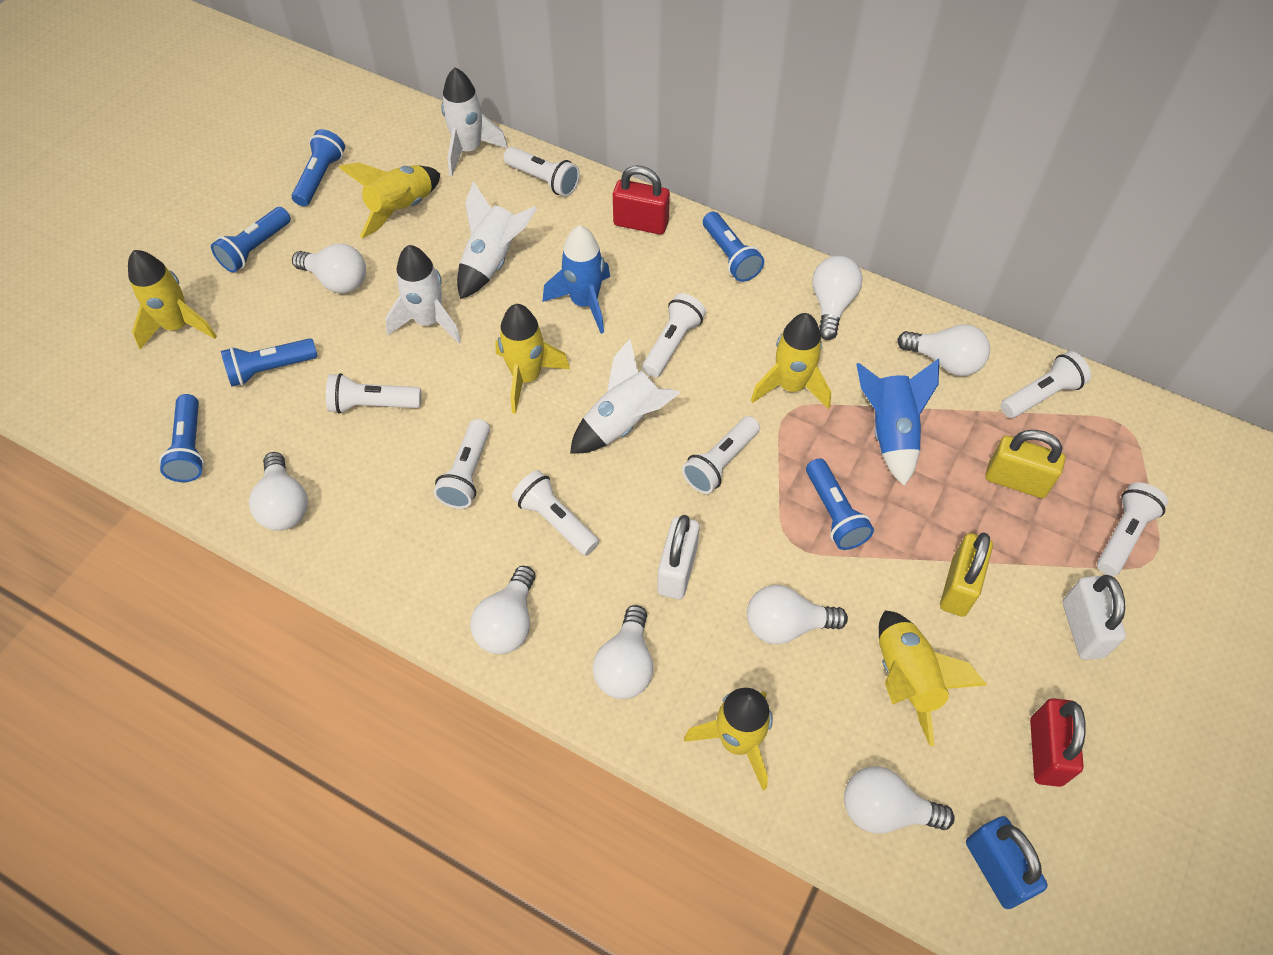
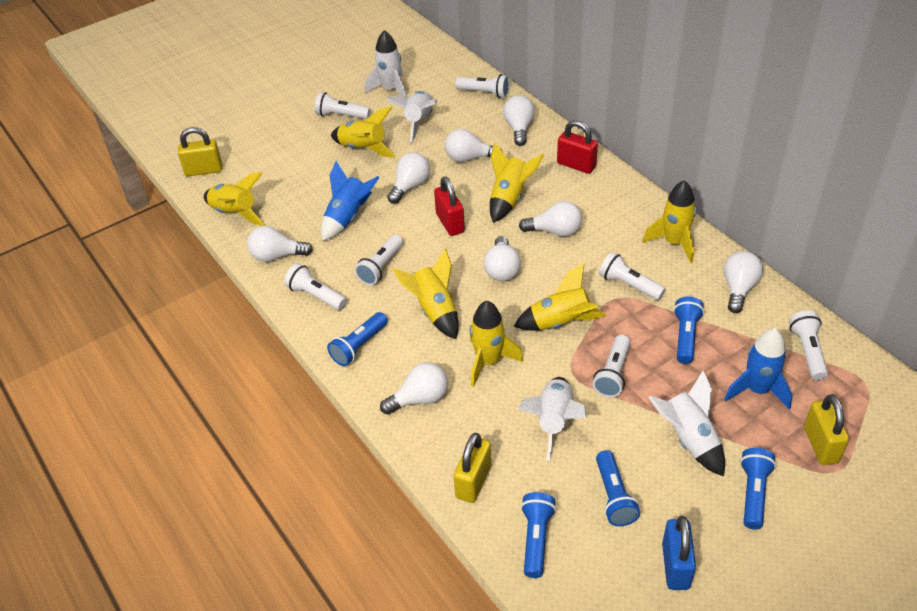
blue flashlight: 6 -> 5
white flashlight: 8 -> 7
white padlock: 2 -> 0
yellow padlock: 2 -> 3
yellow rocket: 6 -> 7

